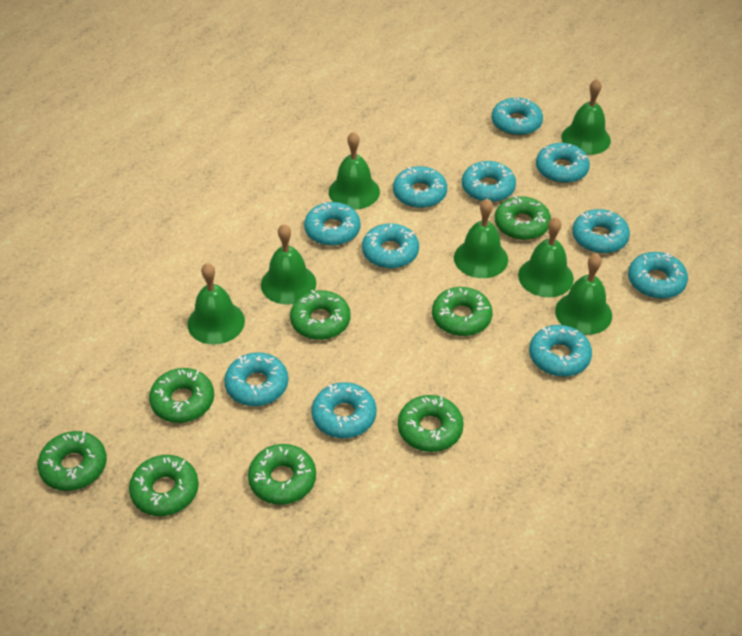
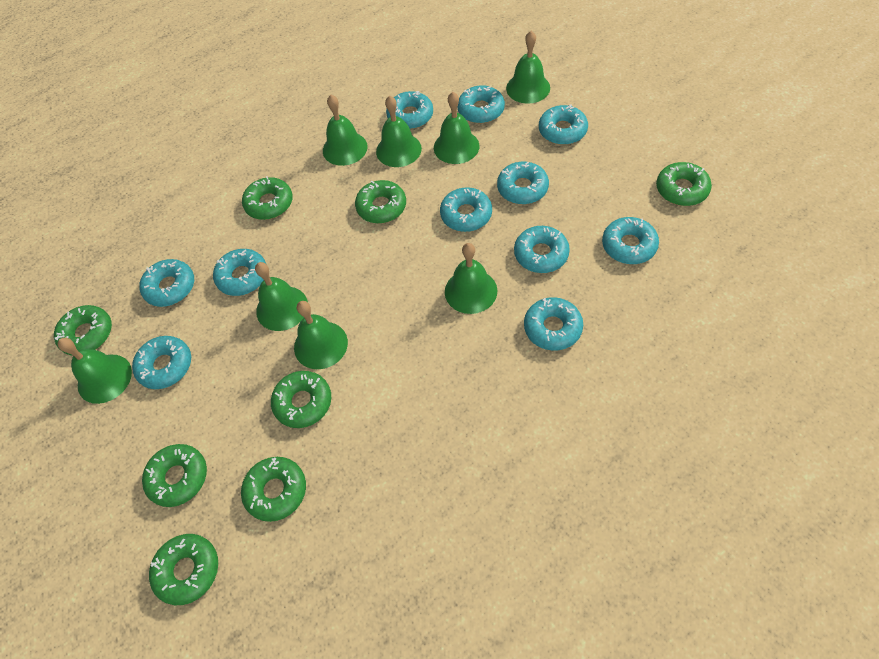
green bell: 7 -> 8

